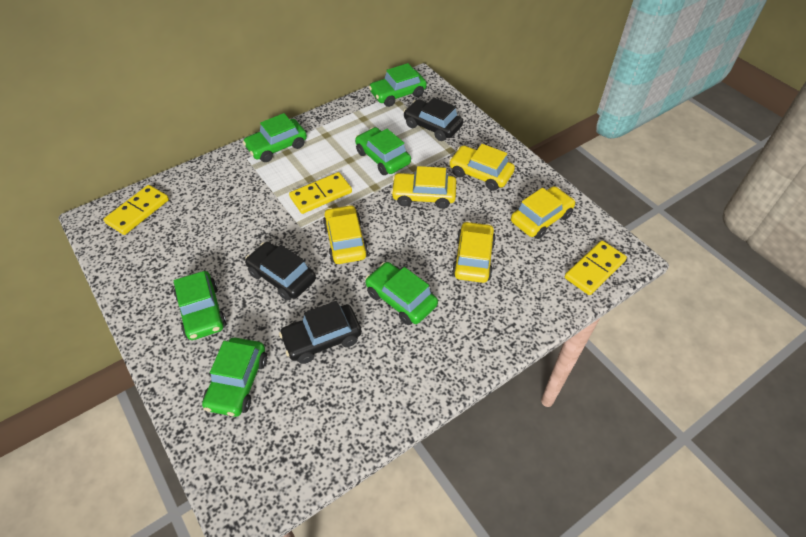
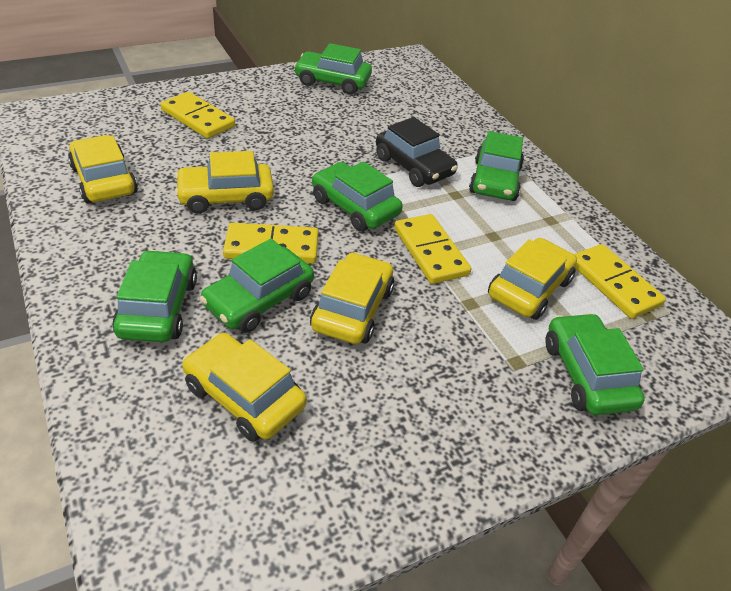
black car: 3 -> 1
yellow domino: 3 -> 4

